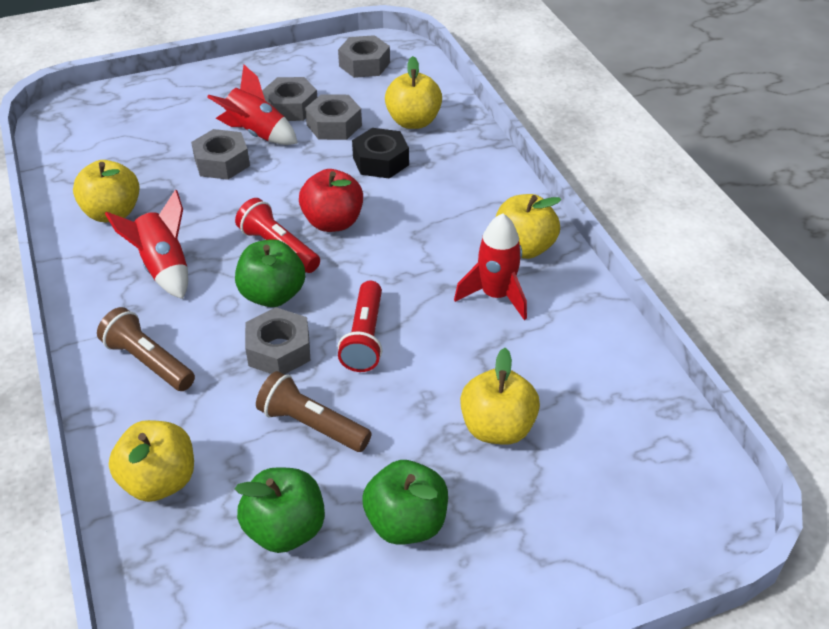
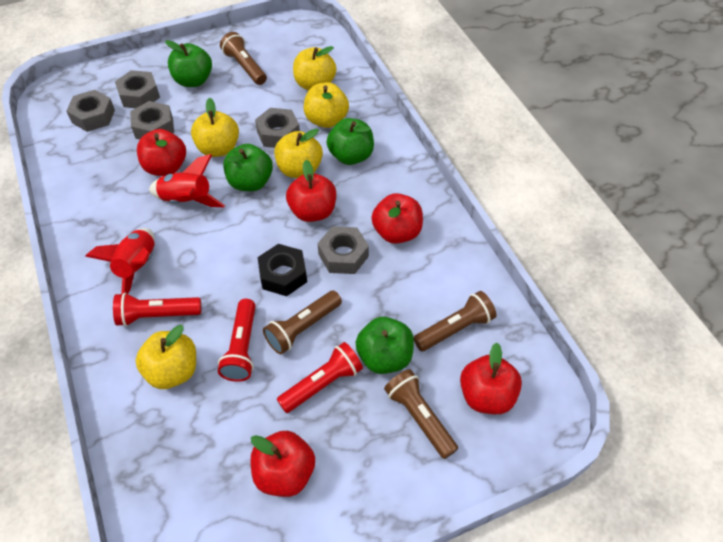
brown flashlight: 2 -> 4
green apple: 3 -> 4
red apple: 1 -> 5
red flashlight: 2 -> 3
red rocket: 3 -> 2

